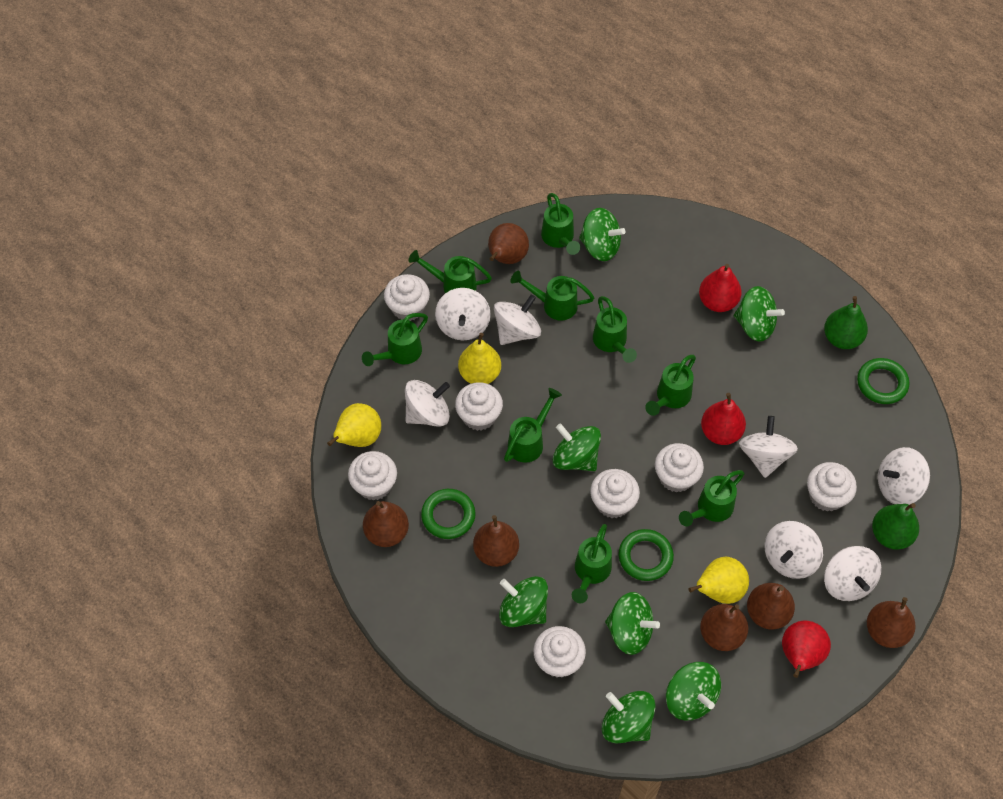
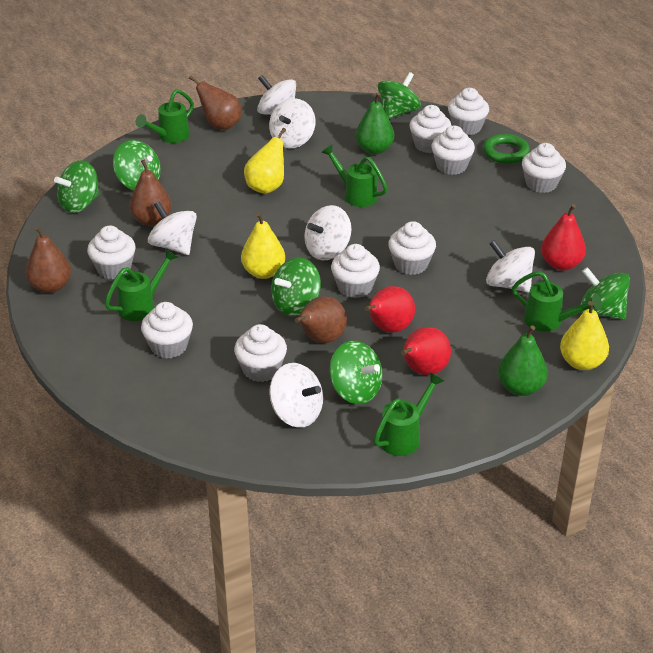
brown pear: 6 -> 4
green ring: 3 -> 1
green spinning top: 7 -> 6
green watering can: 9 -> 5
white cupcake: 7 -> 9
white spinning top: 7 -> 6

